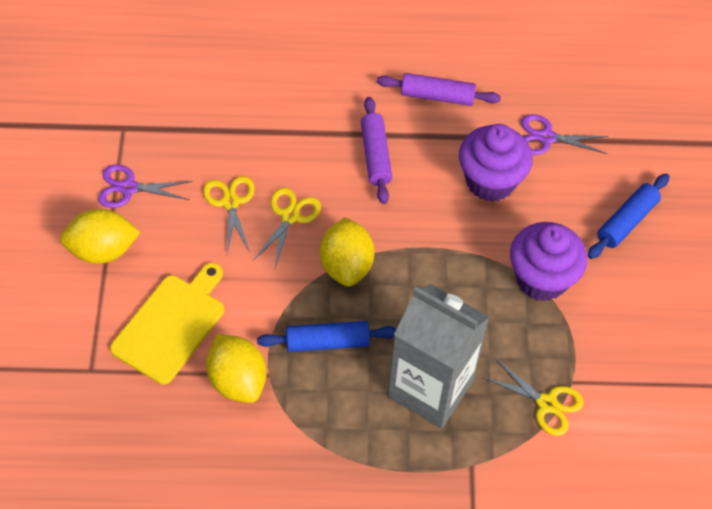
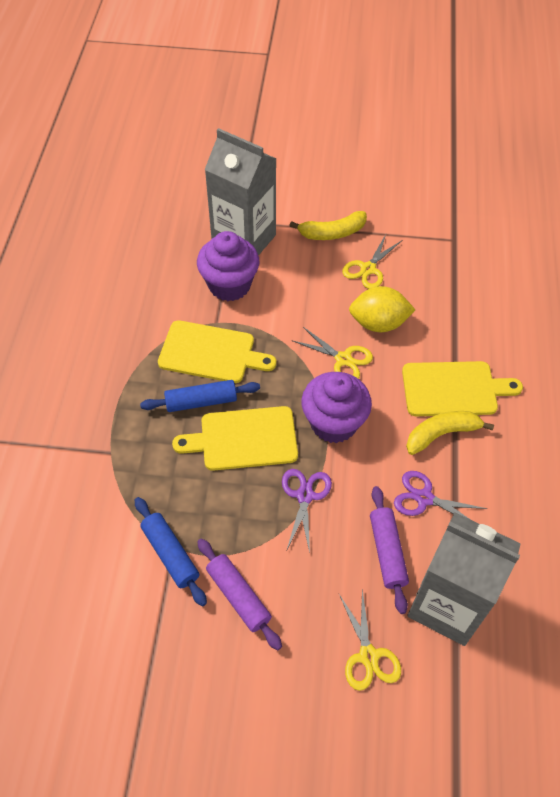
grey carton: 1 -> 2
yellow banana: 0 -> 2
yellow cutting board: 1 -> 3
yellow lemon: 3 -> 1

